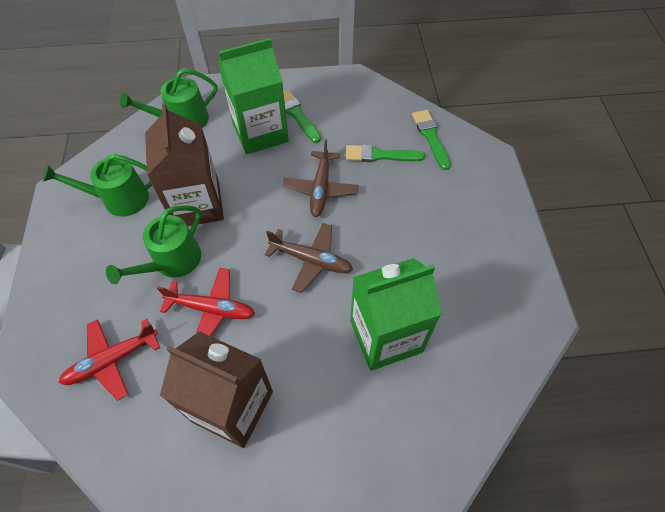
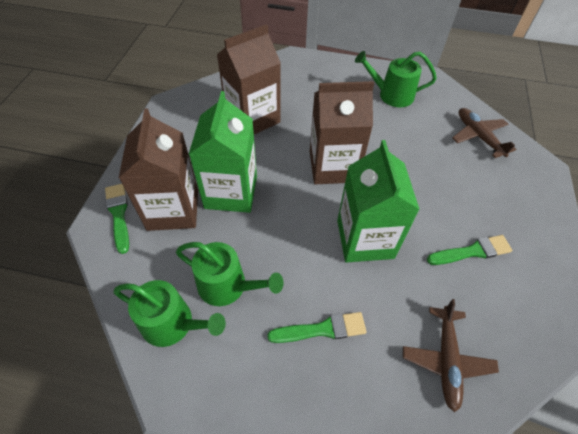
brown carton: 2 -> 3
red plane: 2 -> 0

